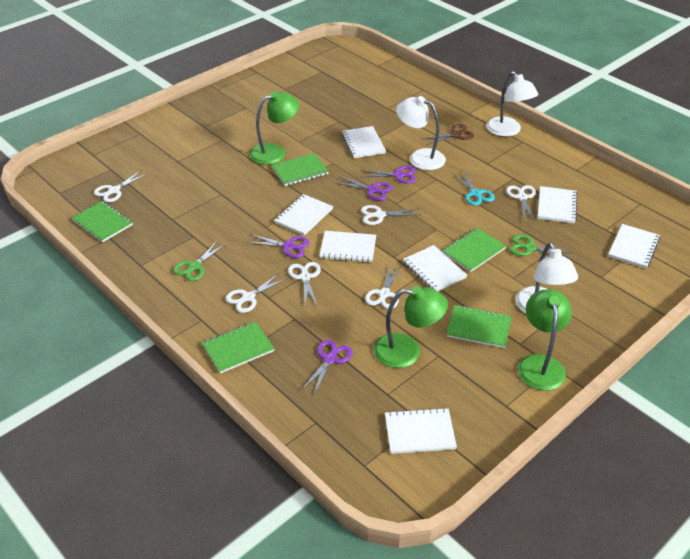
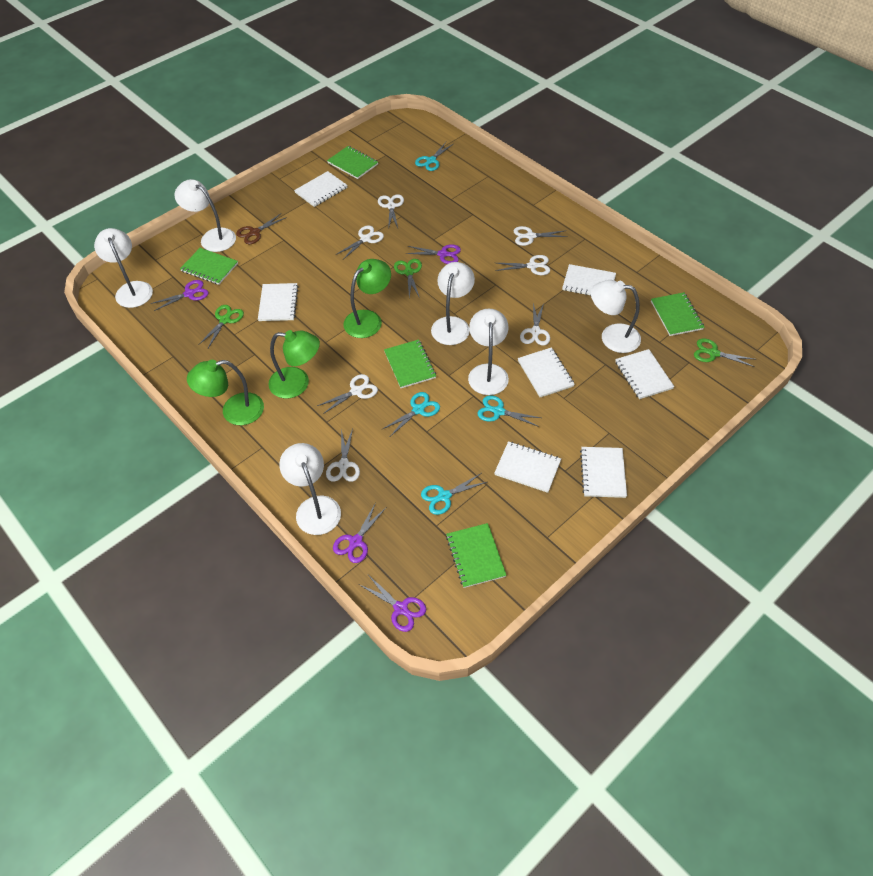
green scissors: 2 -> 3
turquoise scissors: 1 -> 4
white lamp: 3 -> 6
white scissors: 6 -> 7

